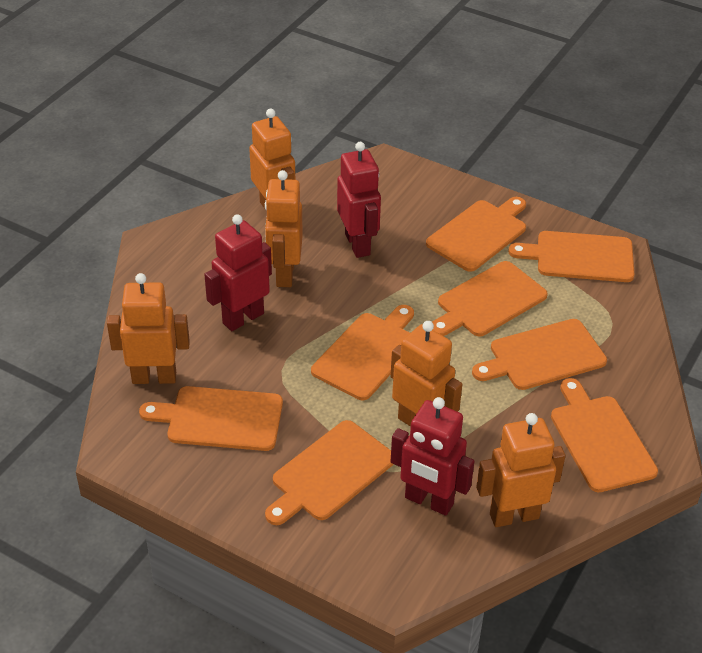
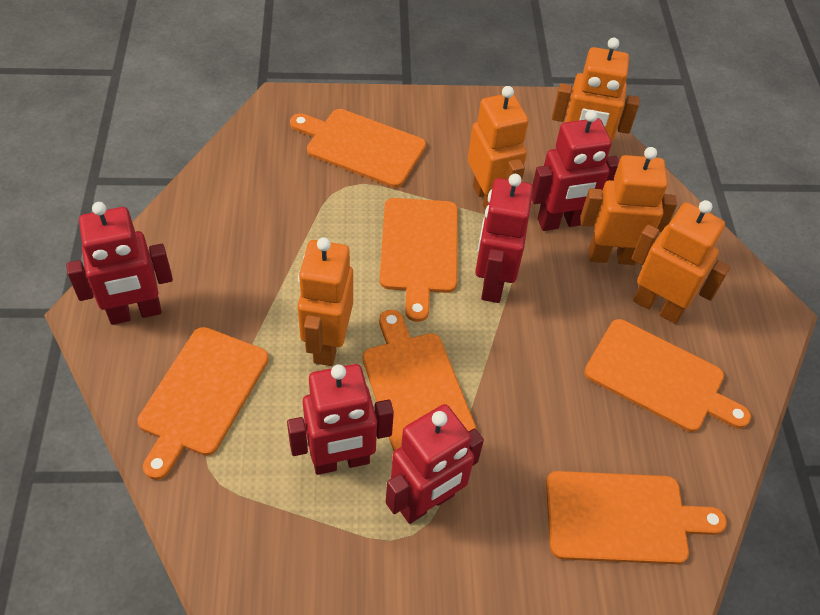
orange cutting board: 8 -> 6
red robot: 3 -> 5

